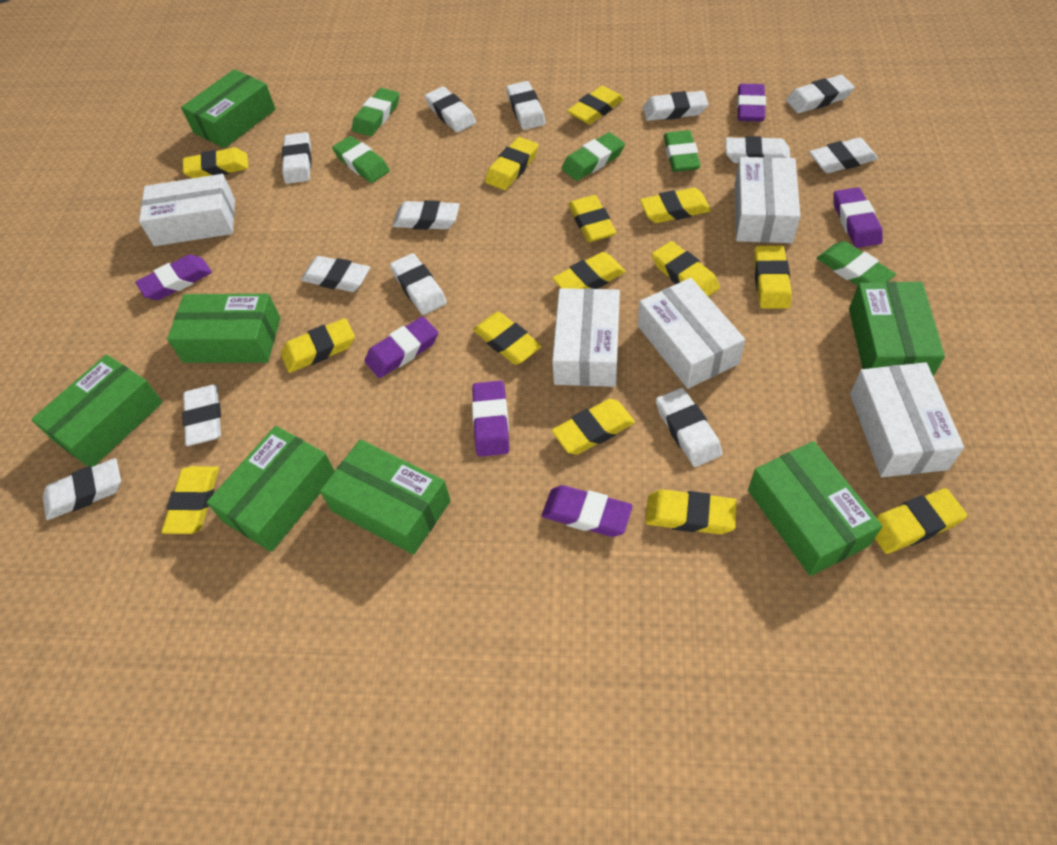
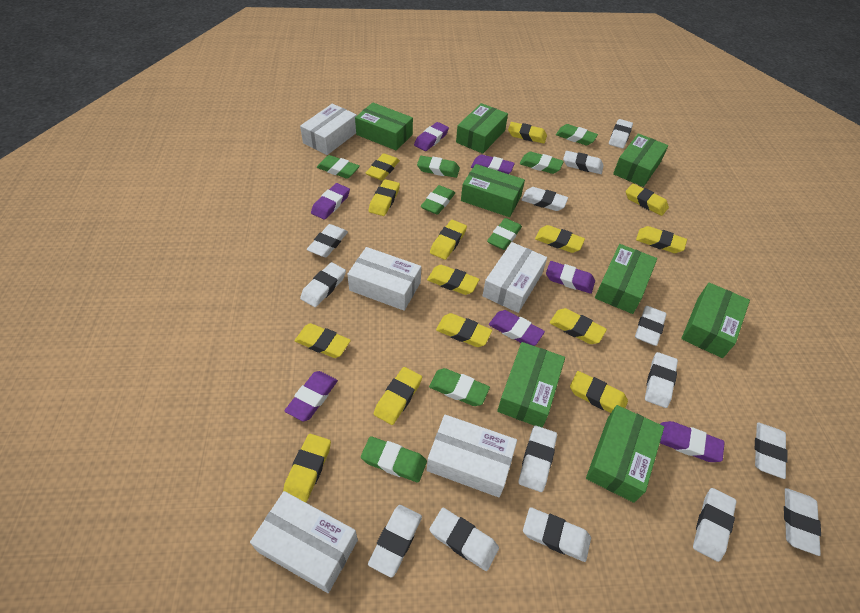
green box: 7 -> 8
green eraser: 5 -> 8
purple eraser: 6 -> 7
white eraser: 13 -> 14

